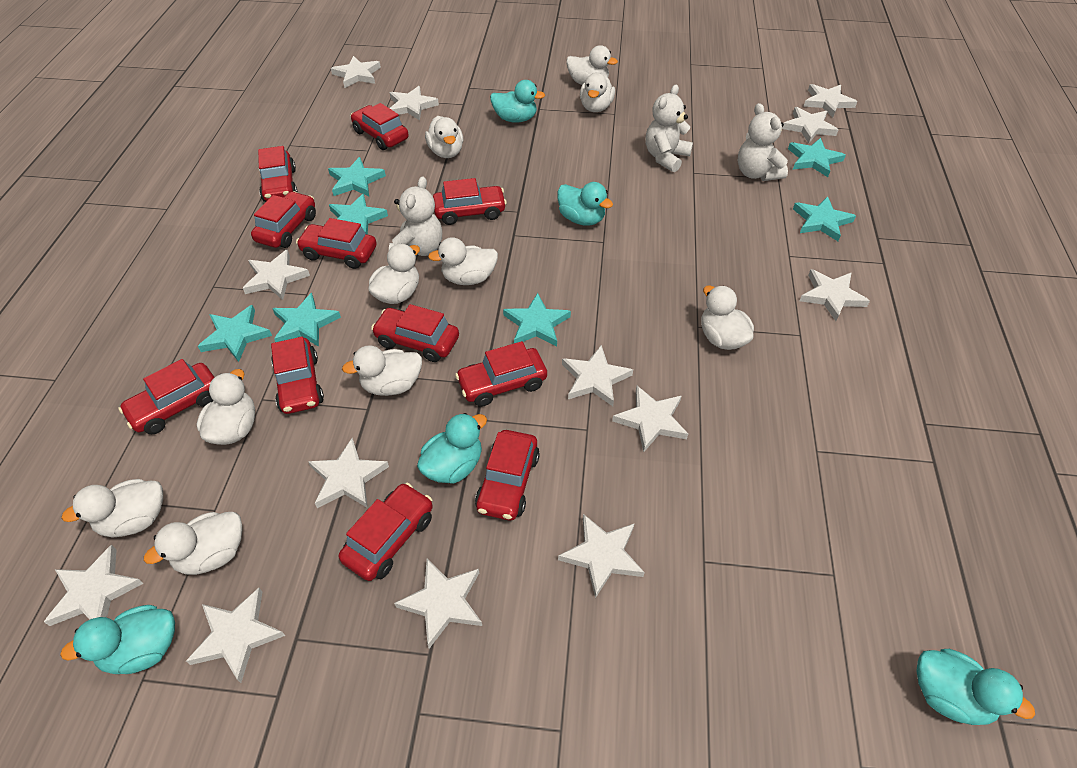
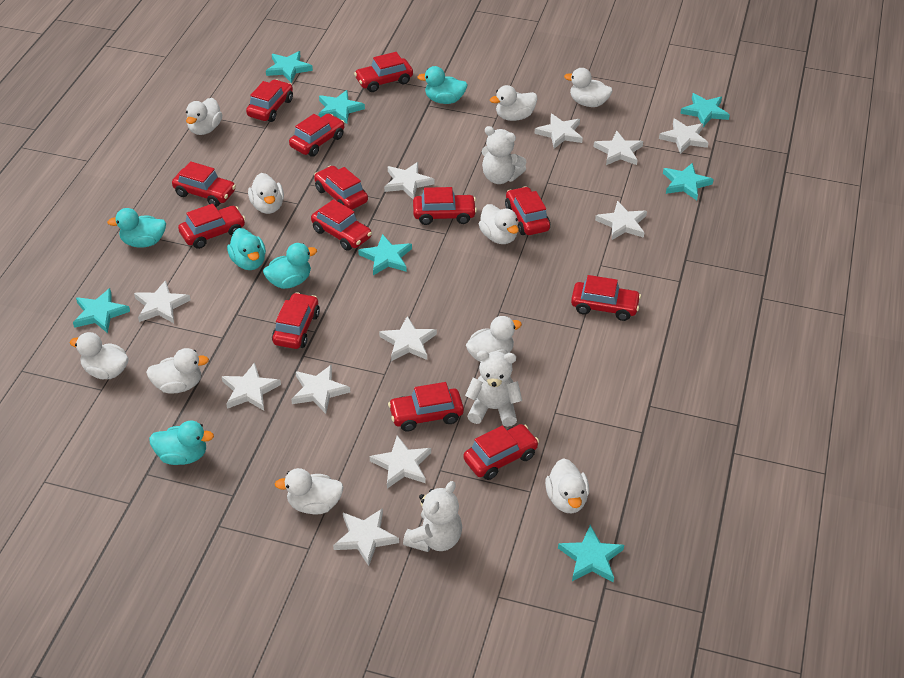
red car: 11 -> 13
white star: 13 -> 11

